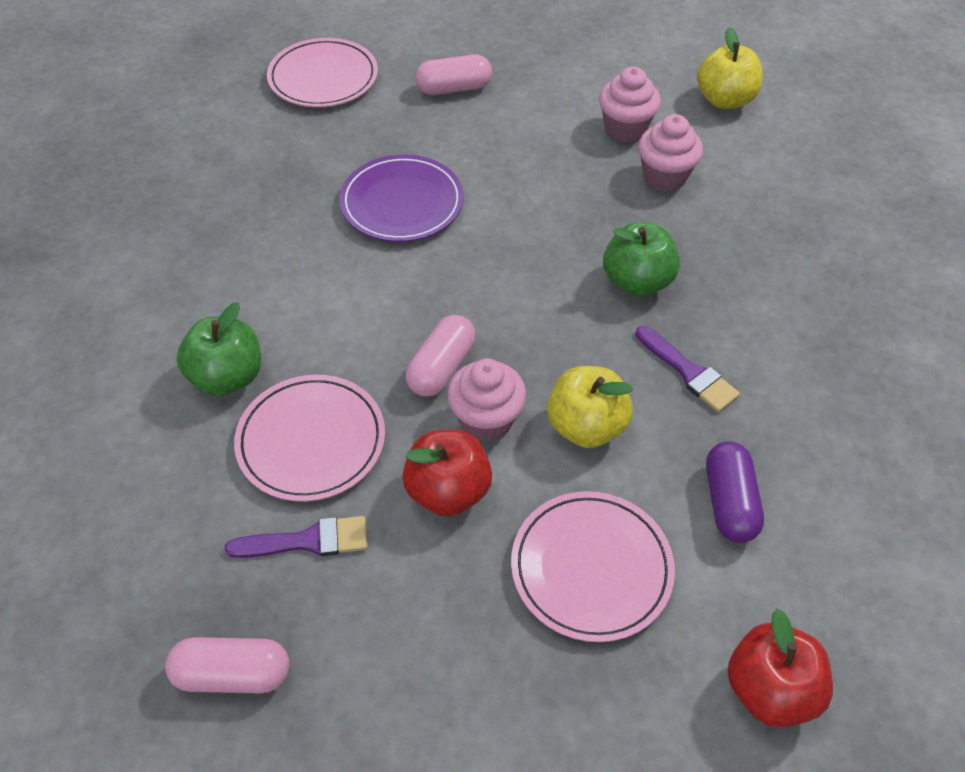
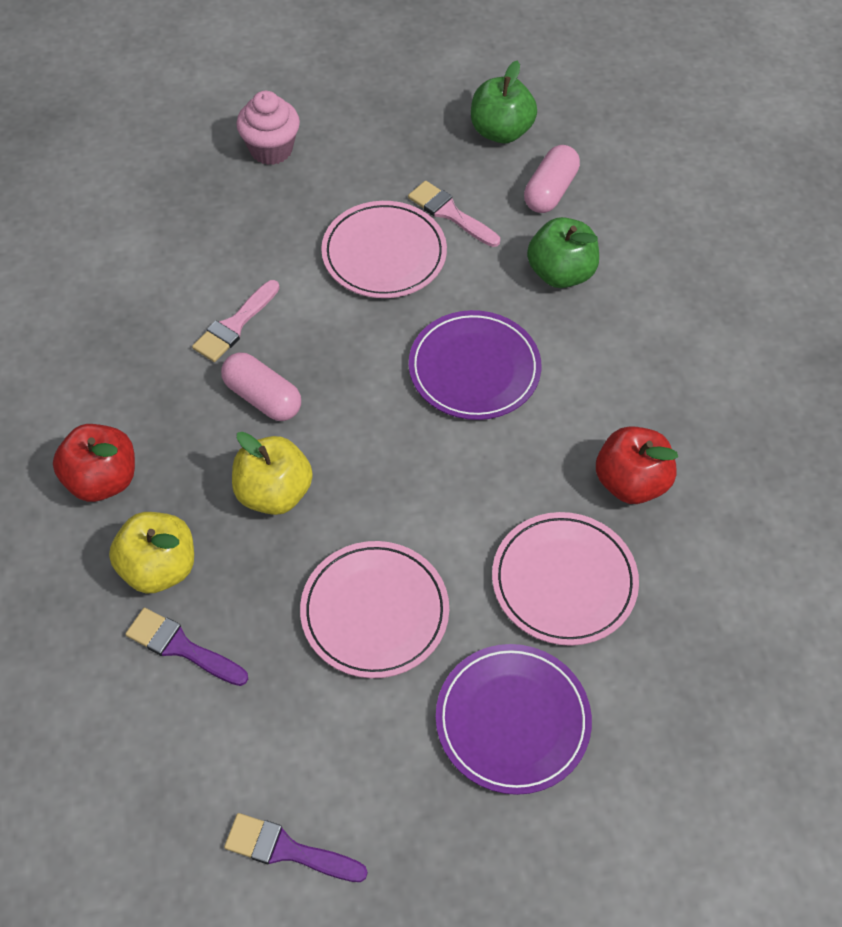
pink brush: 0 -> 2
pink capsule: 3 -> 2
pink cupcake: 3 -> 1
purple capsule: 1 -> 0
purple plate: 1 -> 2

